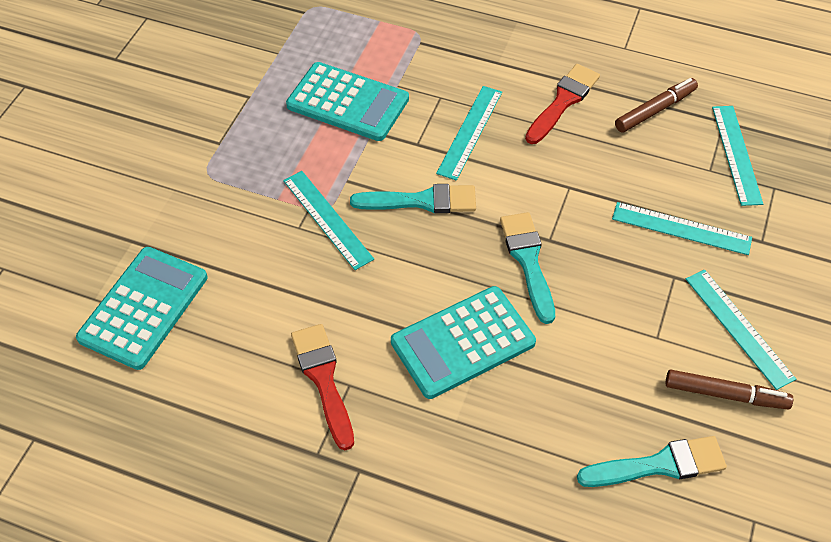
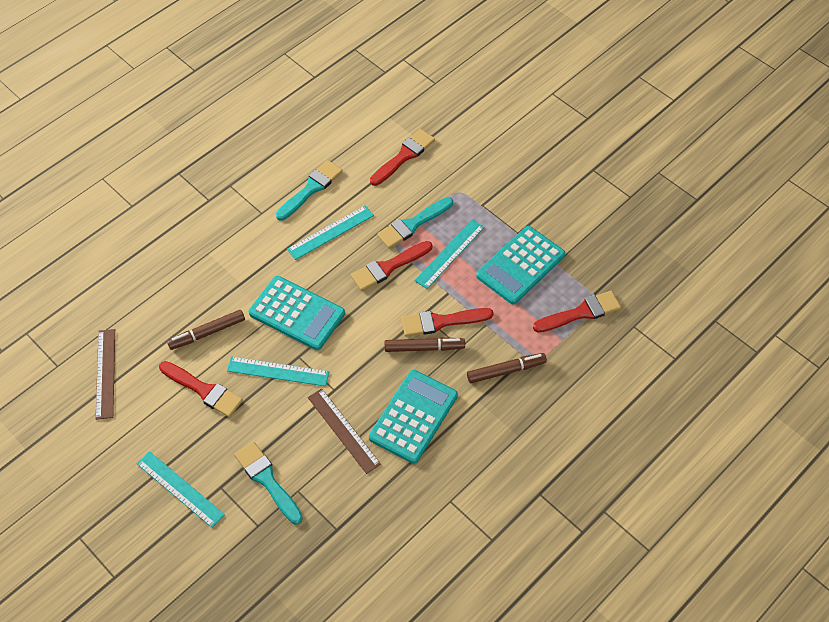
brown marker: 2 -> 3
brown ruler: 0 -> 2
red brush: 2 -> 5
turquoise ruler: 5 -> 4

